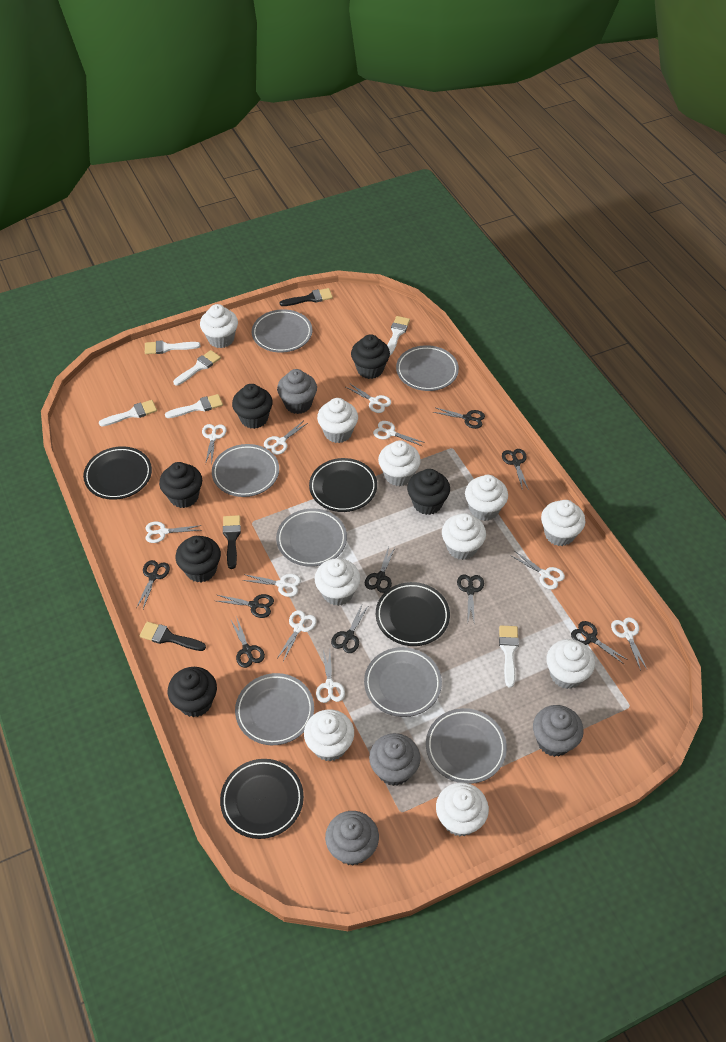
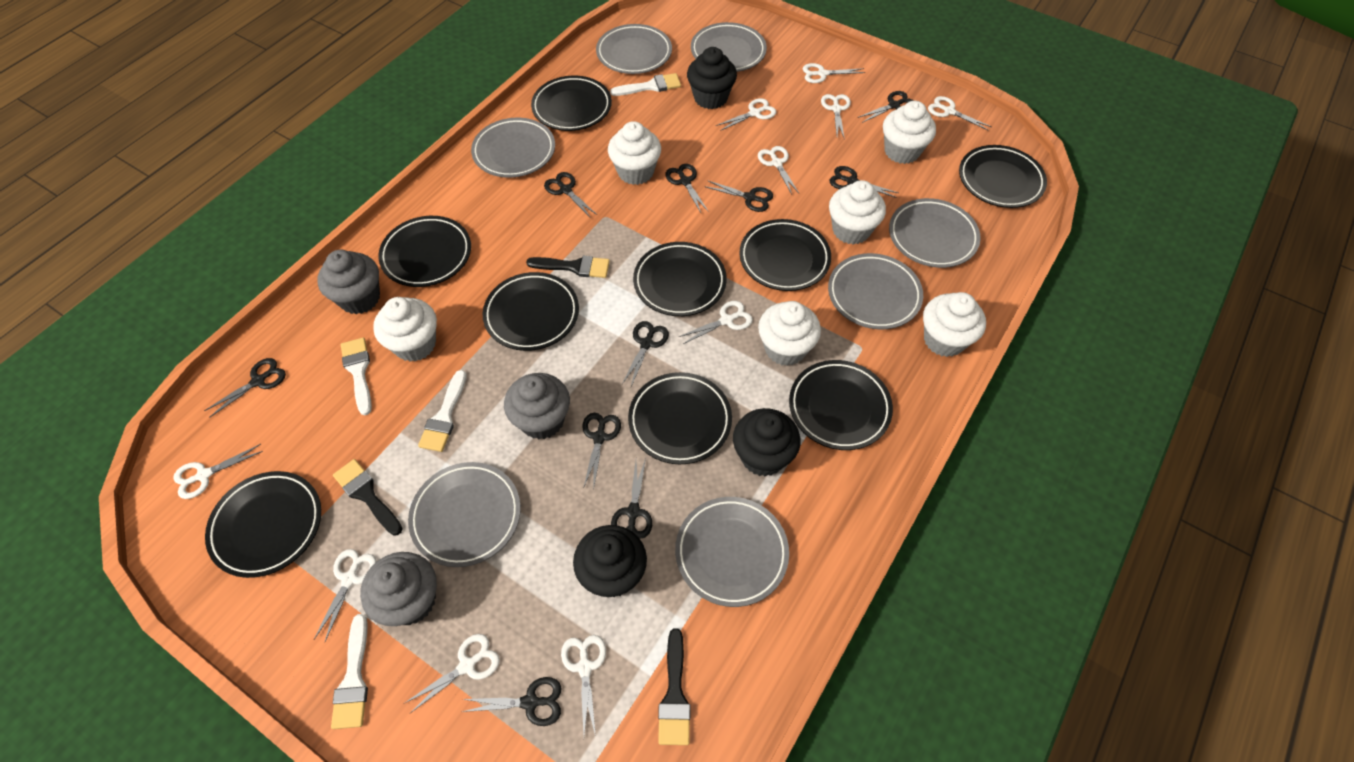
black cupcake: 6 -> 3
black plate: 4 -> 9
black scissors: 9 -> 10
grey cupcake: 4 -> 3
white brush: 6 -> 4
white cupcake: 10 -> 6

